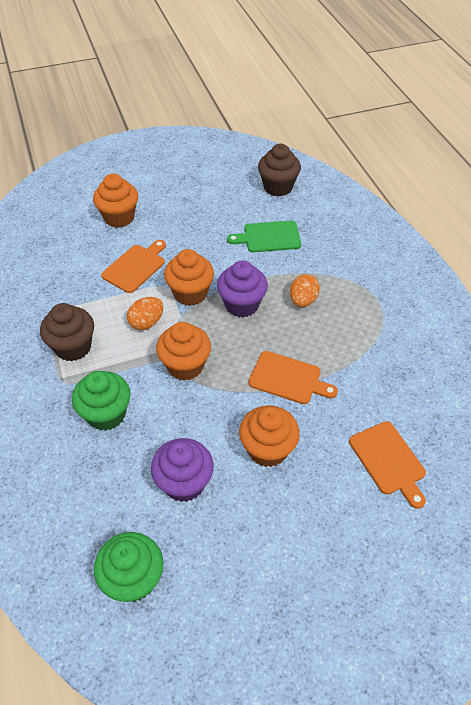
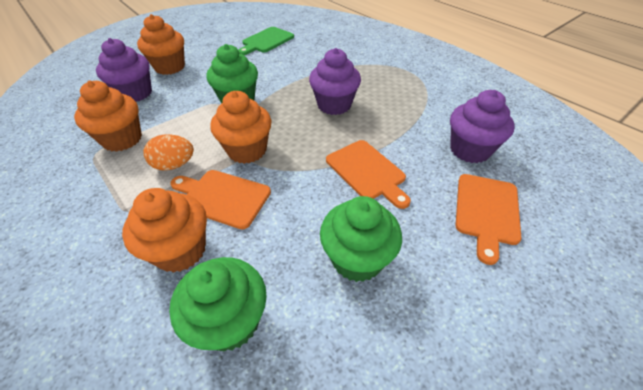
brown cupcake: 2 -> 0
green cupcake: 2 -> 3
orange egg: 2 -> 1
purple cupcake: 2 -> 3

